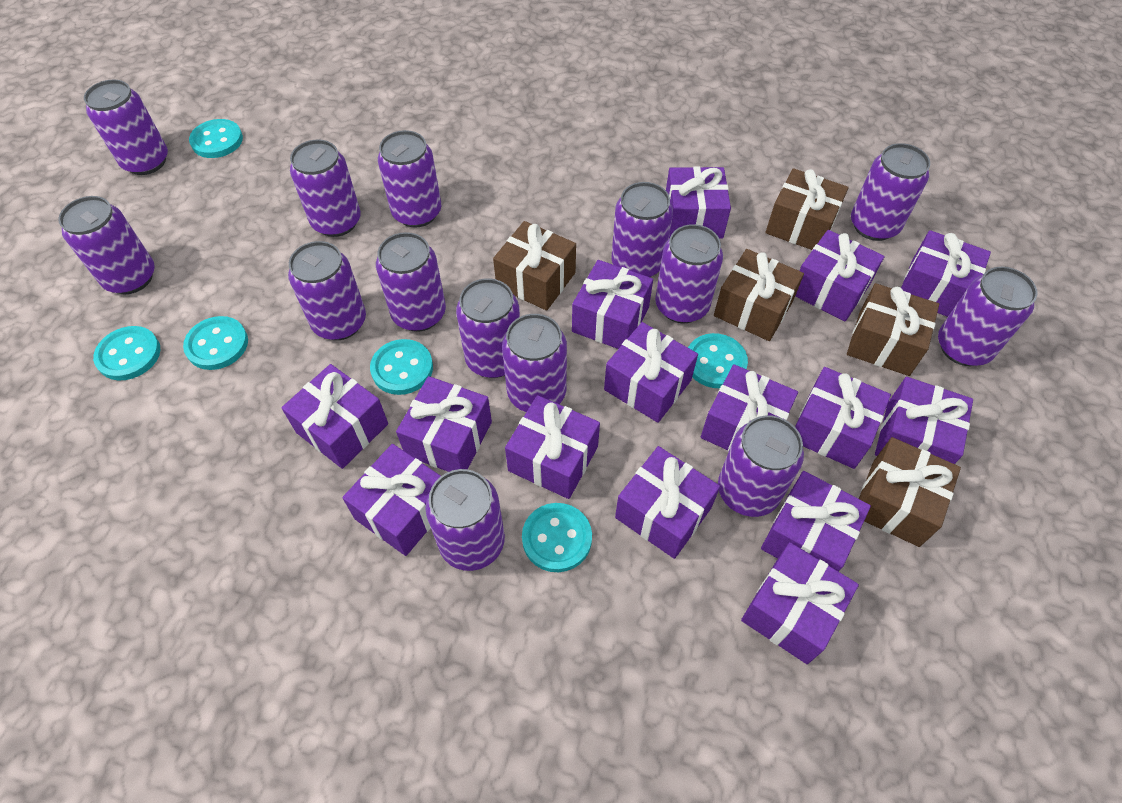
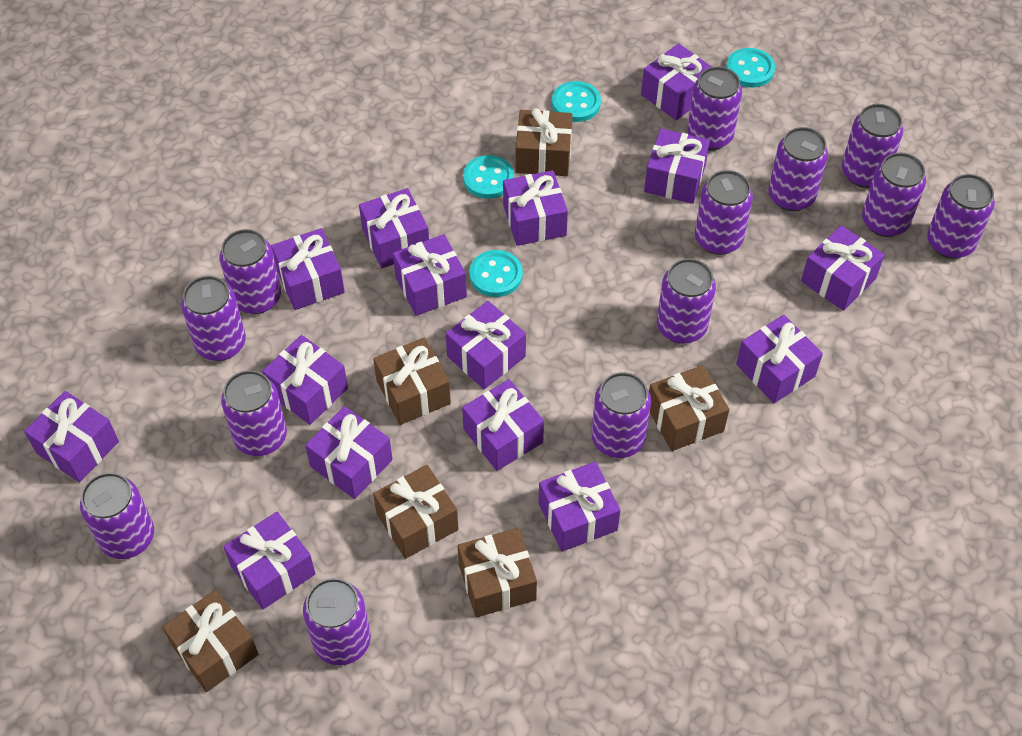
brown gift: 5 -> 6
purple can: 14 -> 13
turquoise button: 6 -> 4

